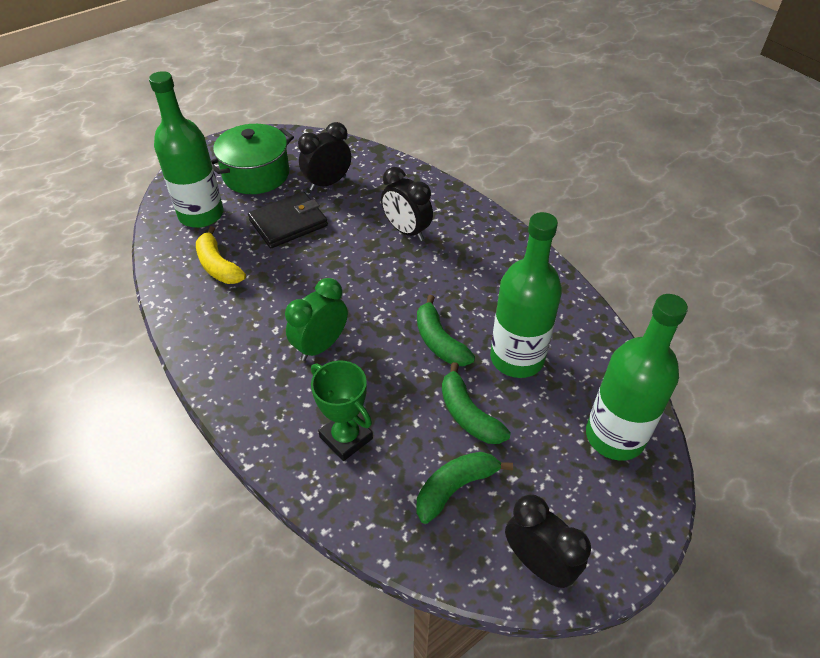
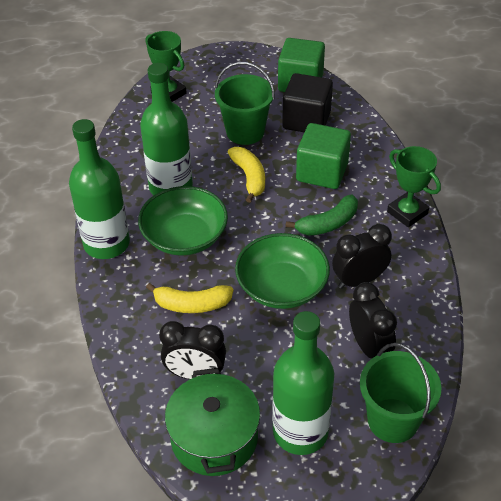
black cube: 0 -> 1
black wallet: 1 -> 0
green banana: 3 -> 1
green bowl: 0 -> 2
green bucket: 0 -> 2
green clock: 1 -> 0
green cube: 0 -> 2
green trophy: 1 -> 2
yellow banana: 1 -> 2

